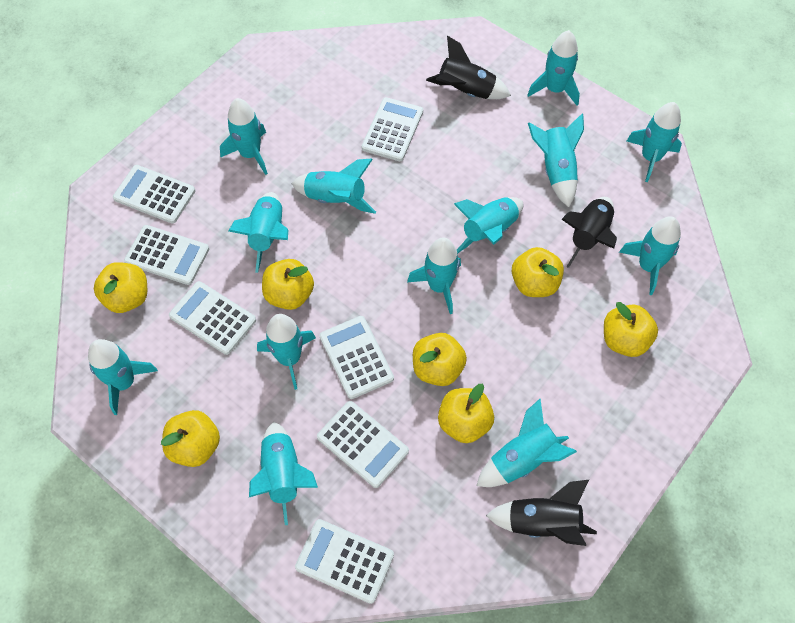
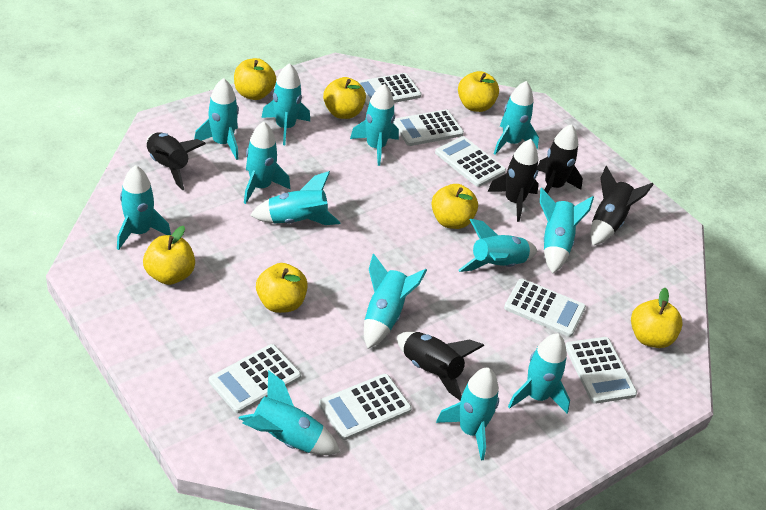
black rocket: 3 -> 5

